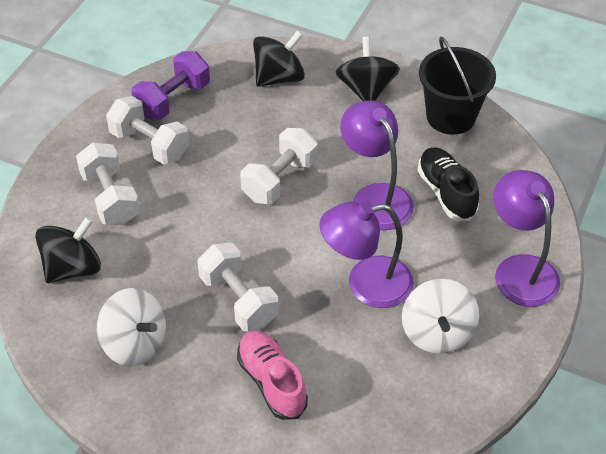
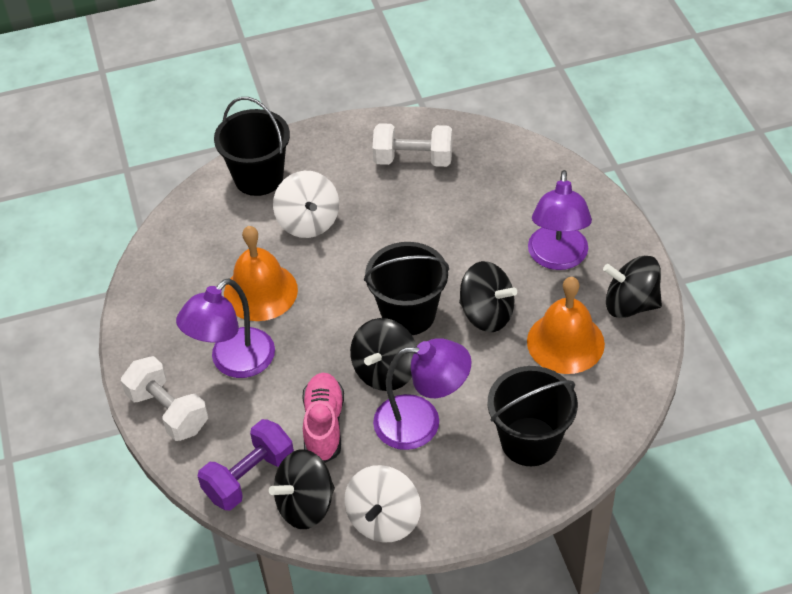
black bucket: 1 -> 3
black shoe: 1 -> 0
black spinning top: 3 -> 4
orange bell: 0 -> 2
white dumbbell: 4 -> 2

